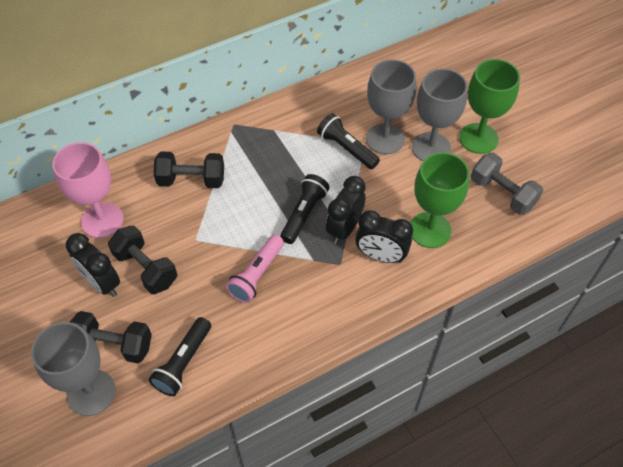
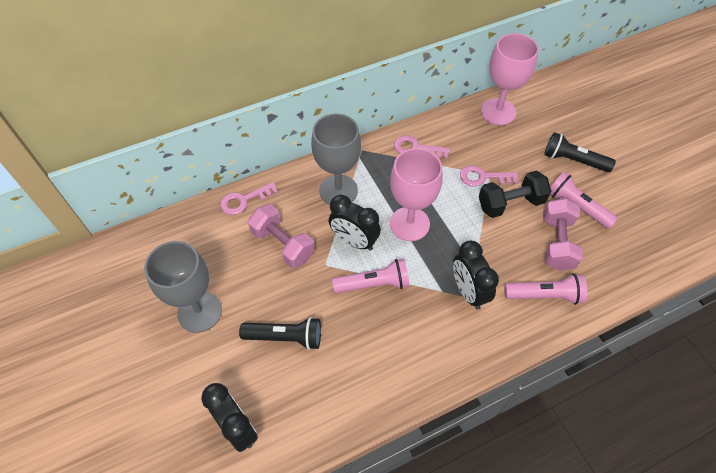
black dumbbell: 3 -> 1
black flashlight: 3 -> 2
green goblet: 2 -> 0
grey dumbbell: 1 -> 0
grey goblet: 3 -> 2
pink dumbbell: 0 -> 2
pink flashlight: 1 -> 3
pink goblet: 1 -> 2
pink key: 0 -> 3

